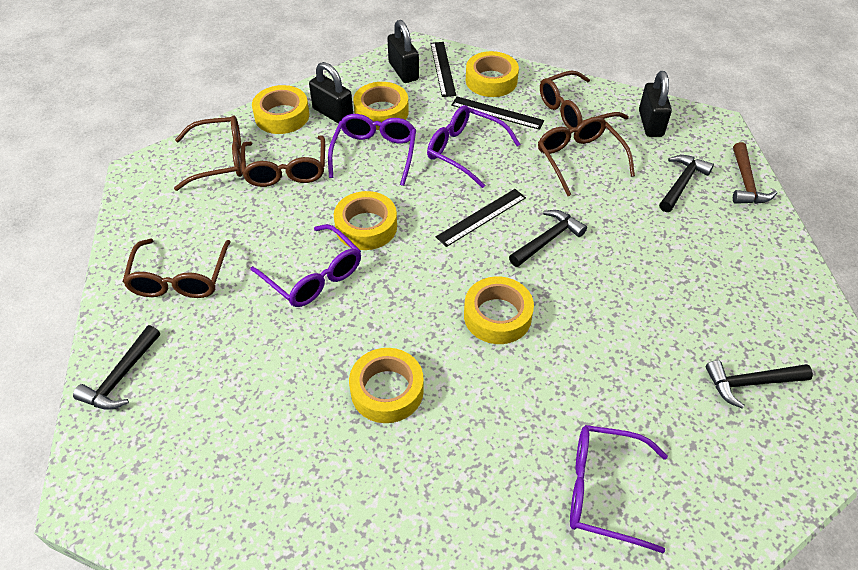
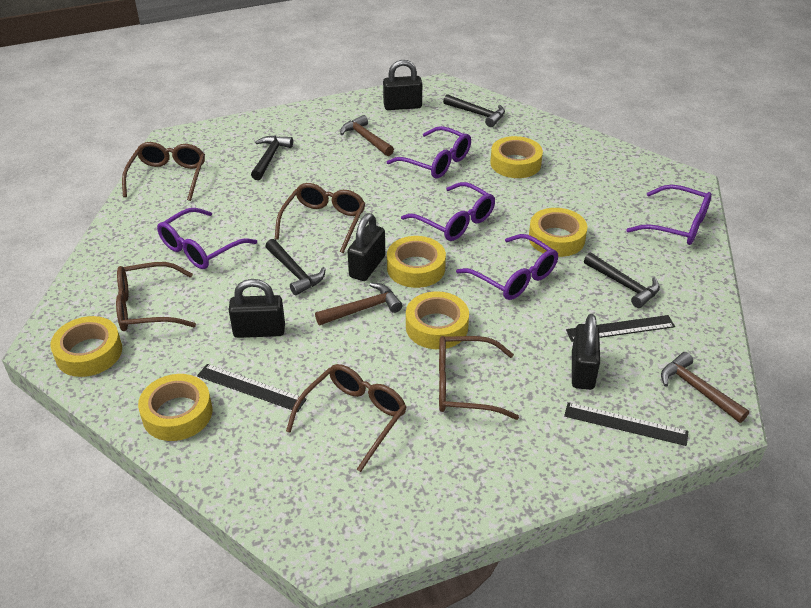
black padlock: 3 -> 4
brown hammer: 1 -> 3
purple glasses: 4 -> 5

